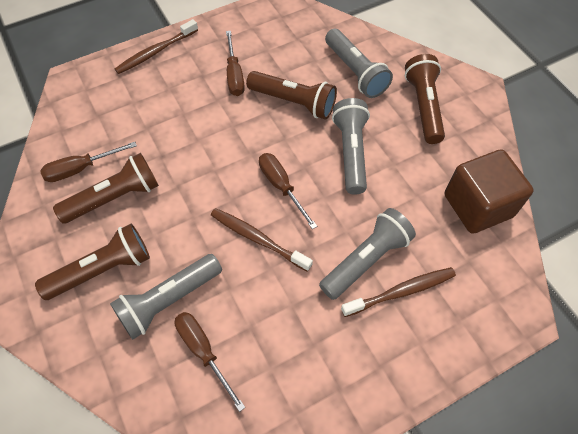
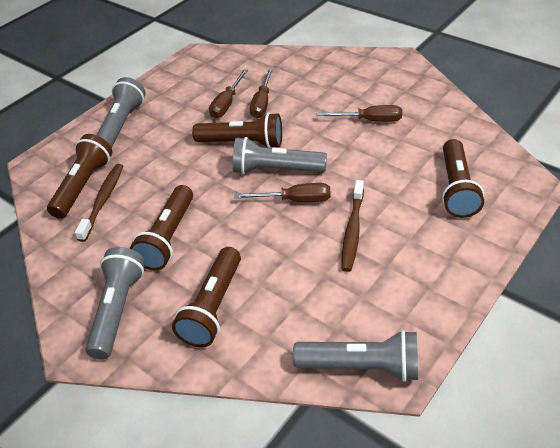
brown cube: 1 -> 0
brown flashlight: 4 -> 5
brown toothbrush: 3 -> 2

